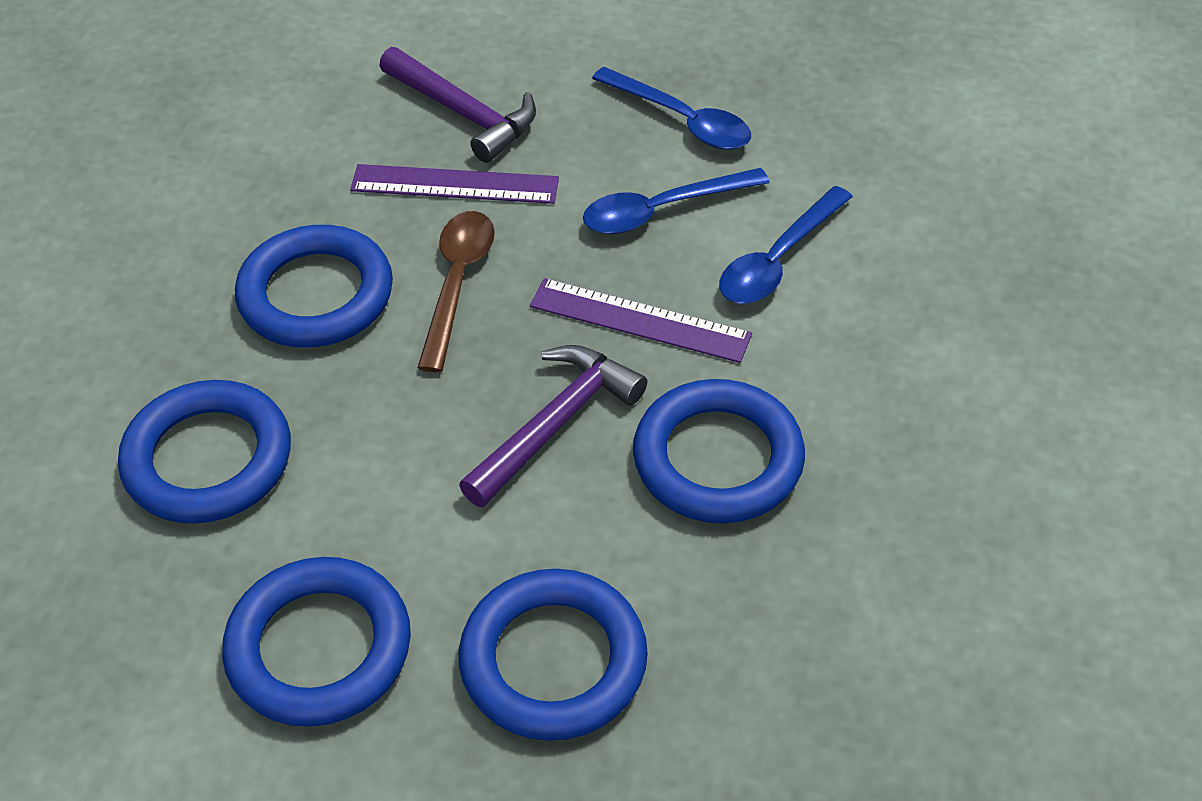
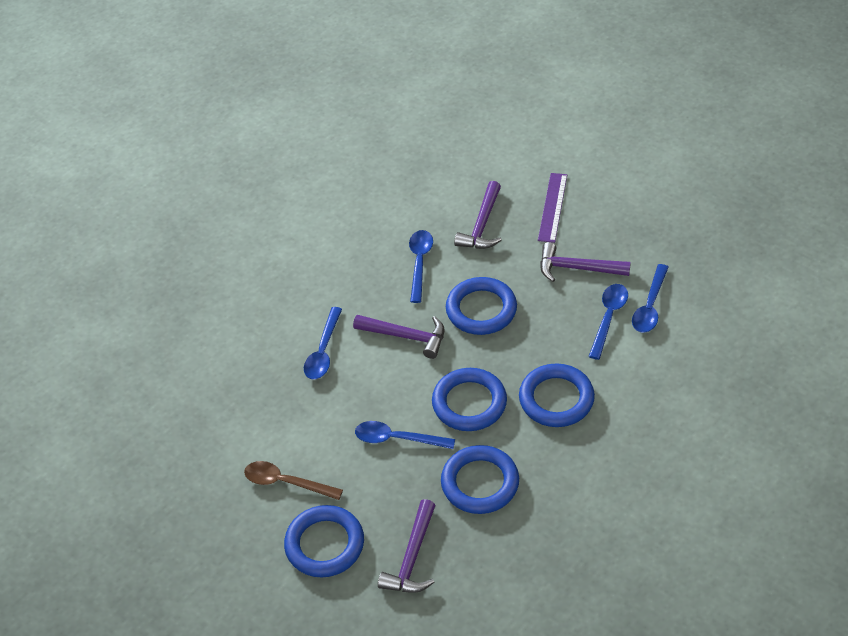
blue spoon: 3 -> 5
purple hammer: 2 -> 4
purple ruler: 2 -> 1

